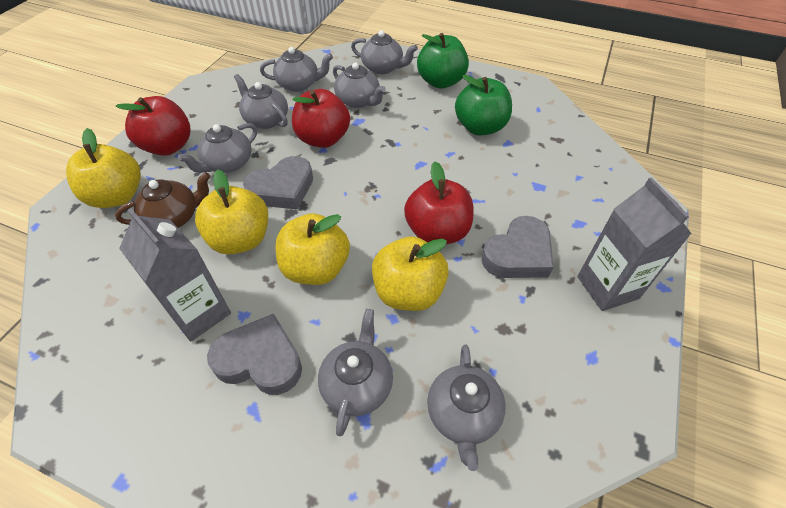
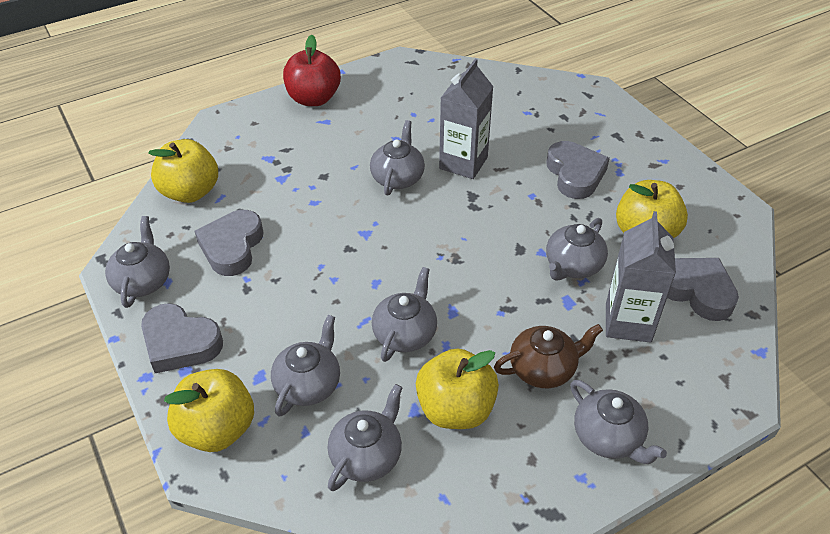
green apple: 2 -> 0
grey heart: 3 -> 4
red apple: 3 -> 1

